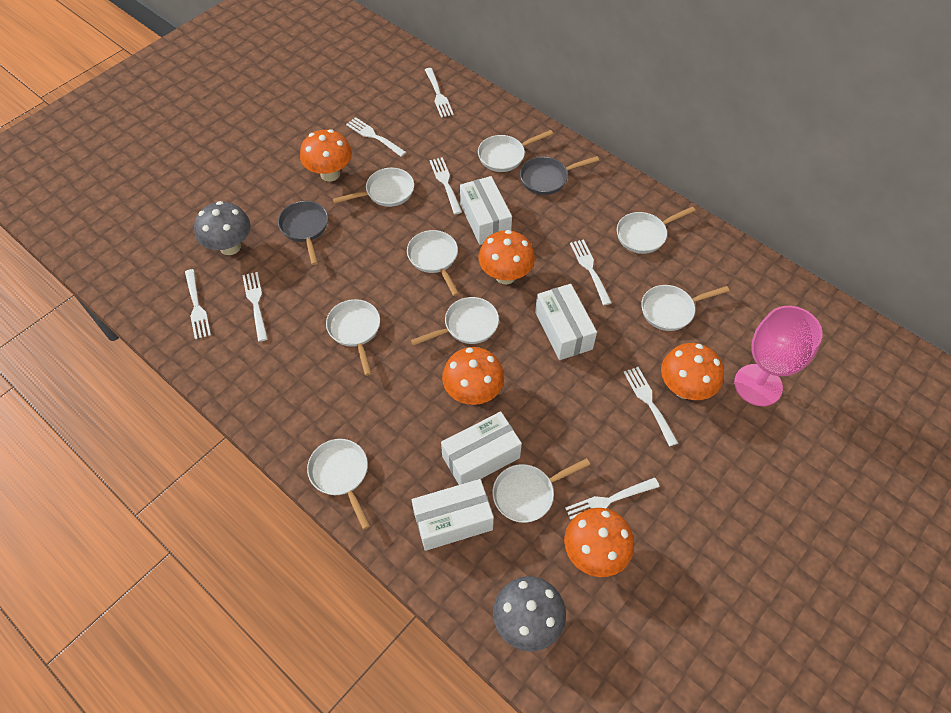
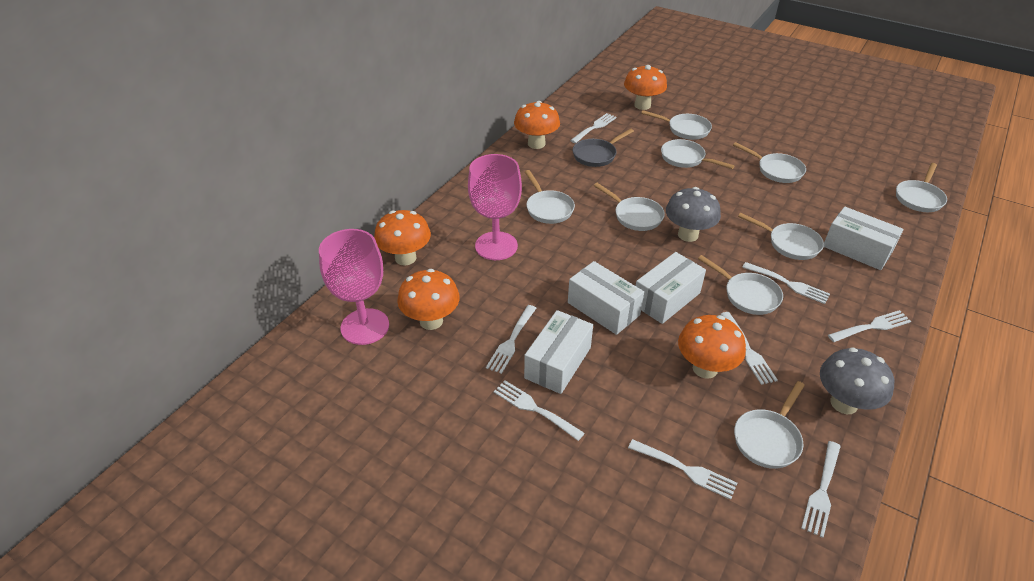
grey pan: 2 -> 1
pink goblet: 1 -> 2

